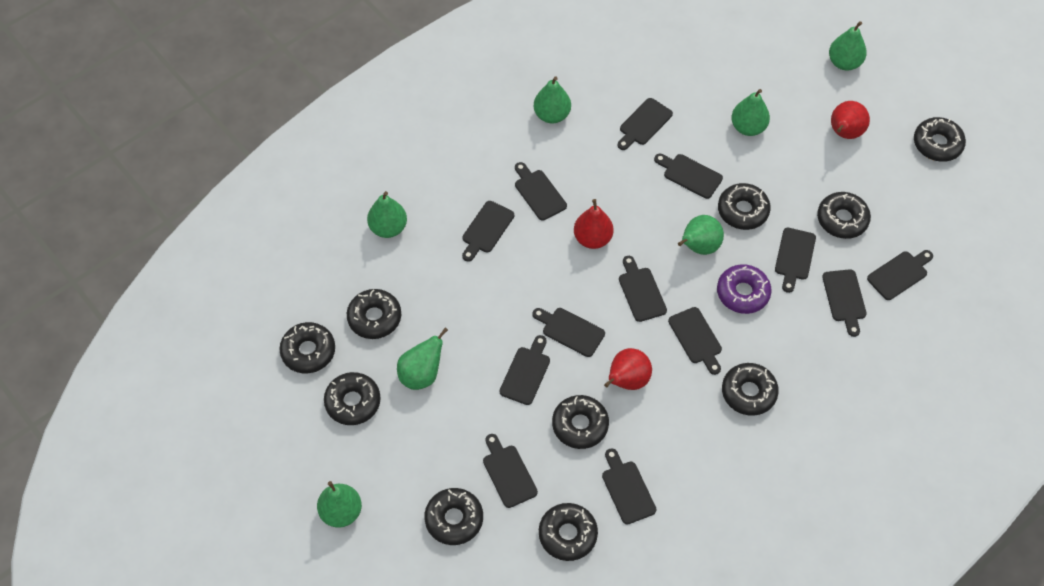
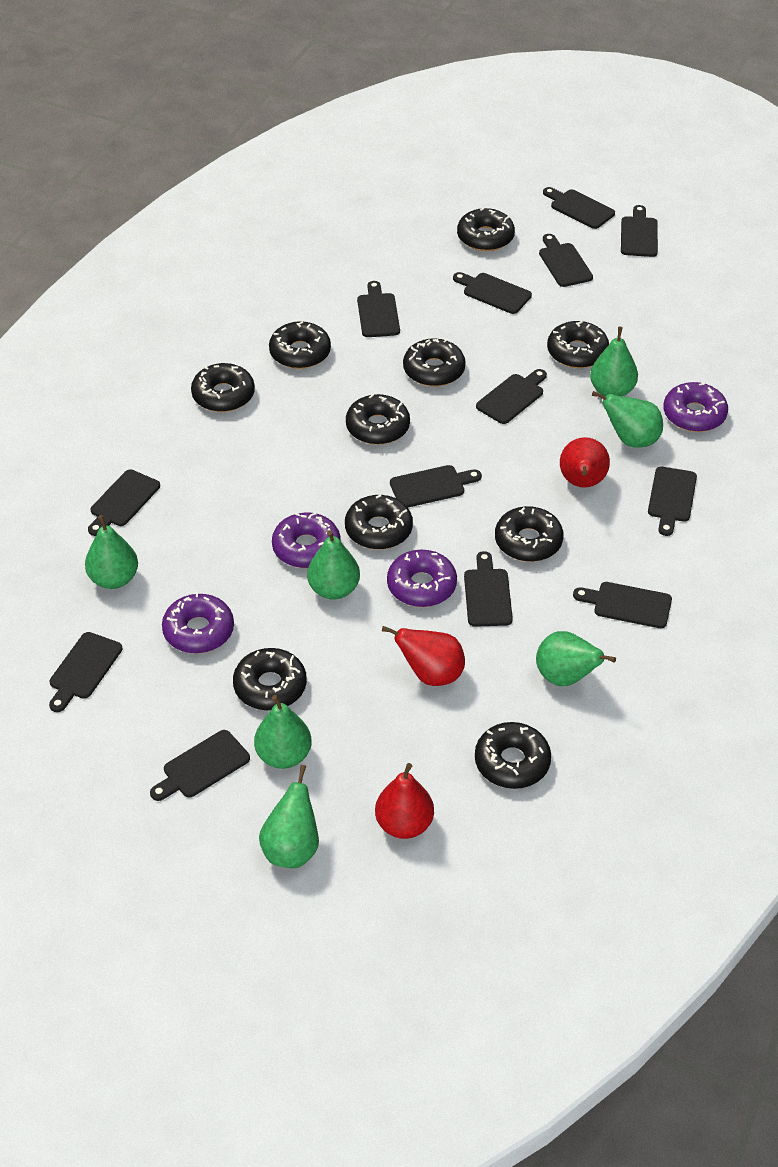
purple donut: 1 -> 4

